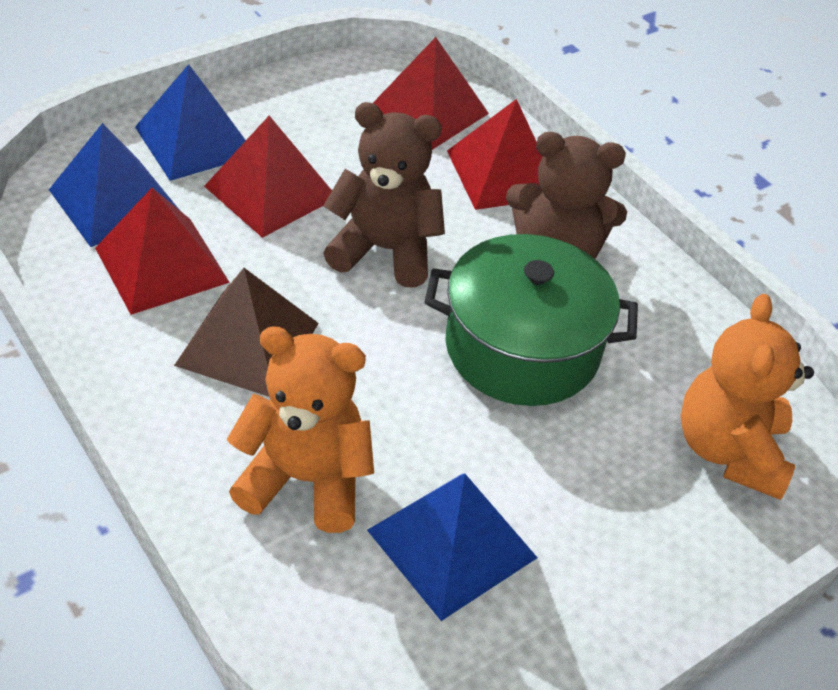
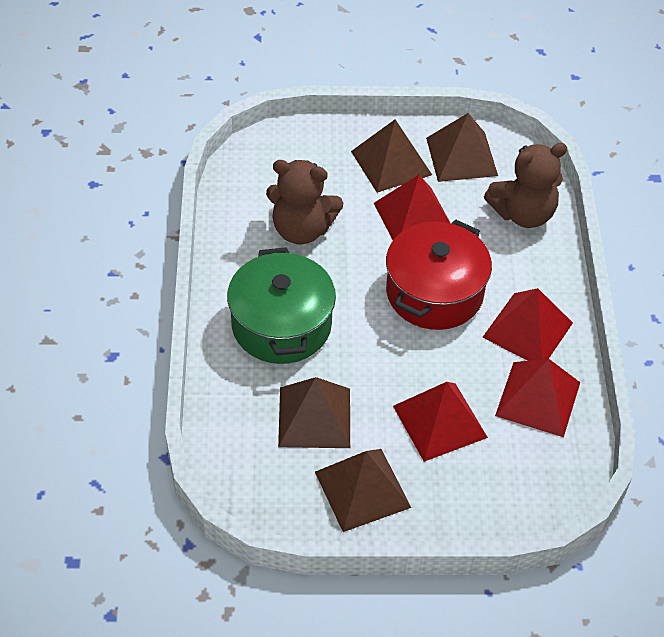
blue pyramid: 3 -> 0
brown pyramid: 1 -> 4
orange teddy bear: 2 -> 0
red pot: 0 -> 1

